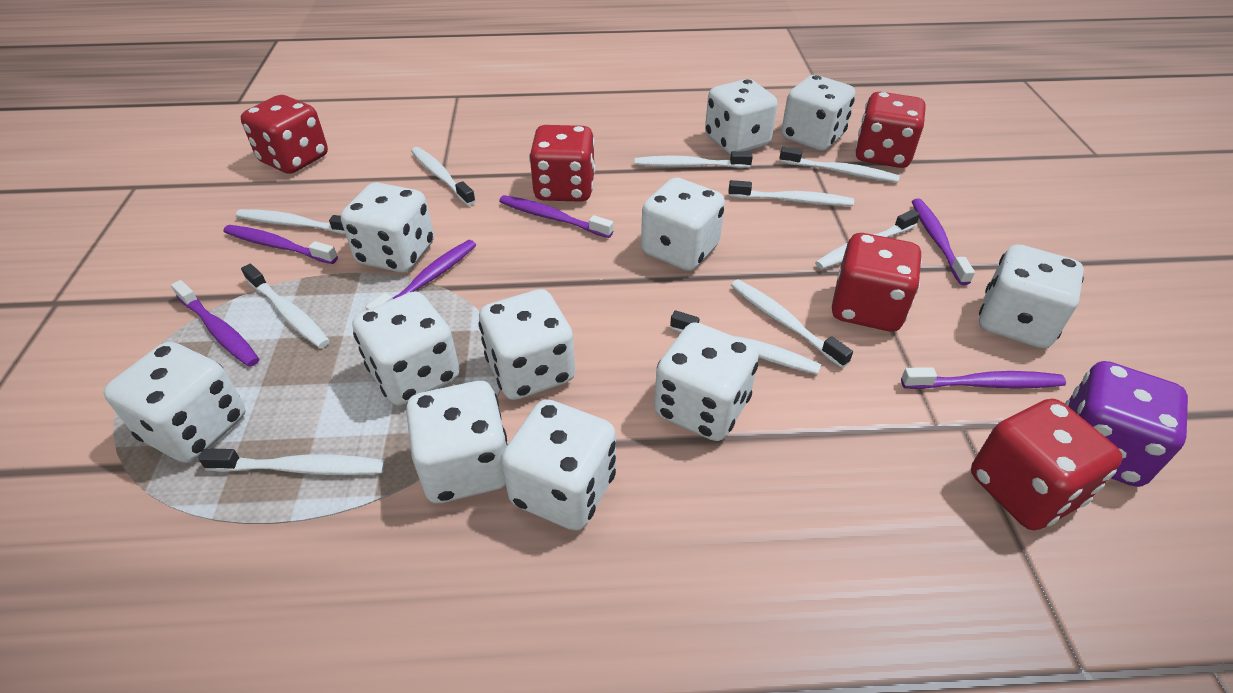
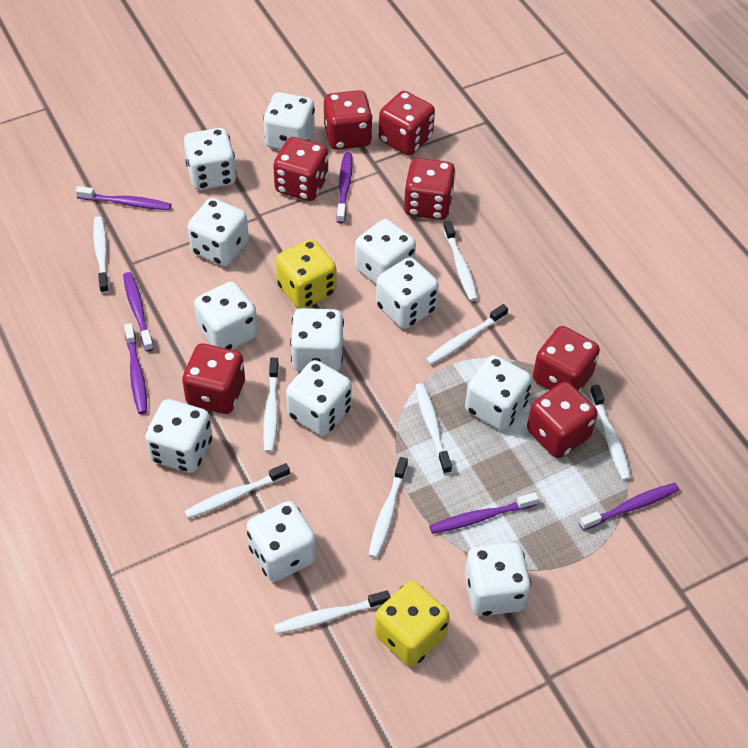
purple dice: 1 -> 0
red dice: 5 -> 7
white dice: 11 -> 12
white toothbrush: 10 -> 9
yellow dice: 0 -> 2

